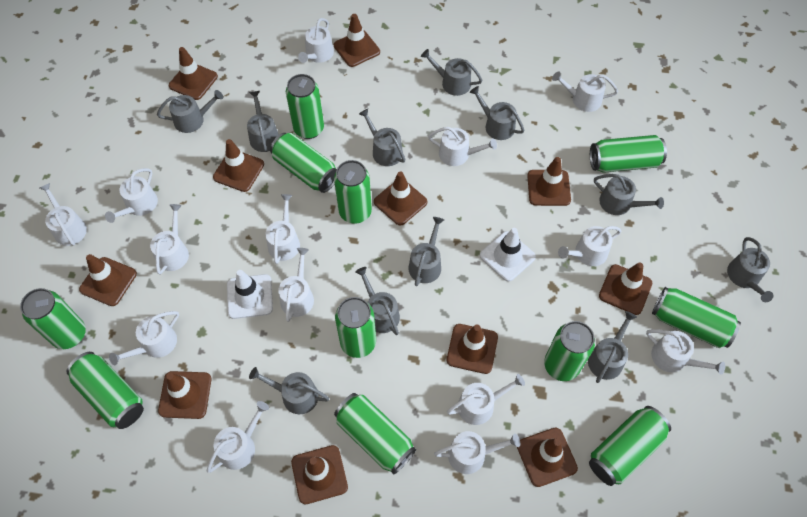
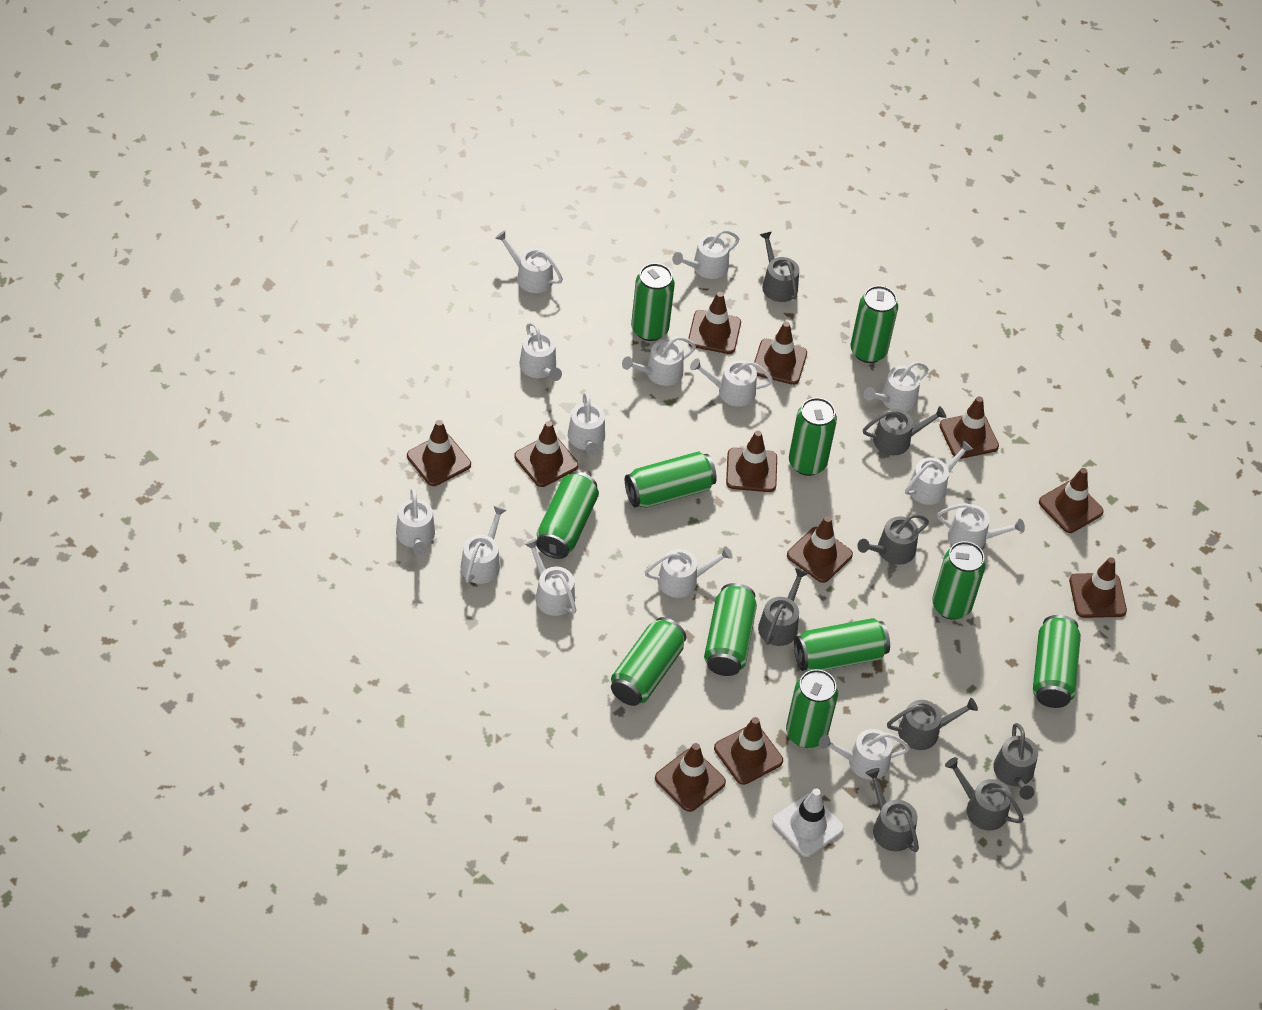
grey watering can: 11 -> 8
white traffic cone: 2 -> 1

